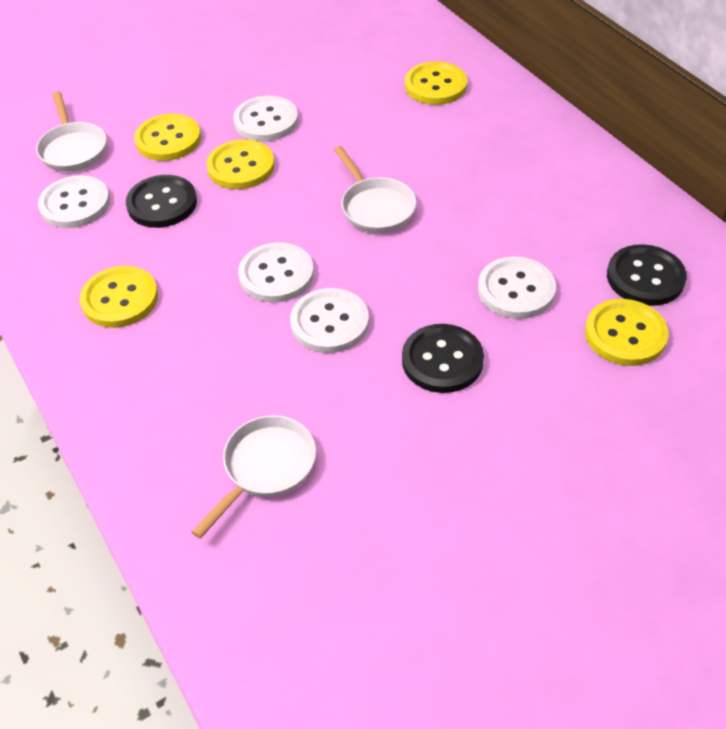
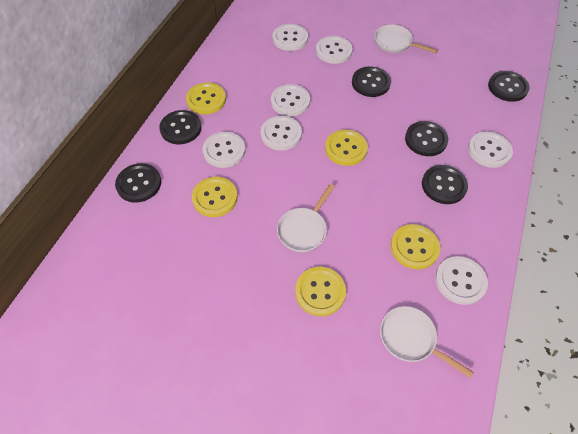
black button: 3 -> 6
white button: 5 -> 7

